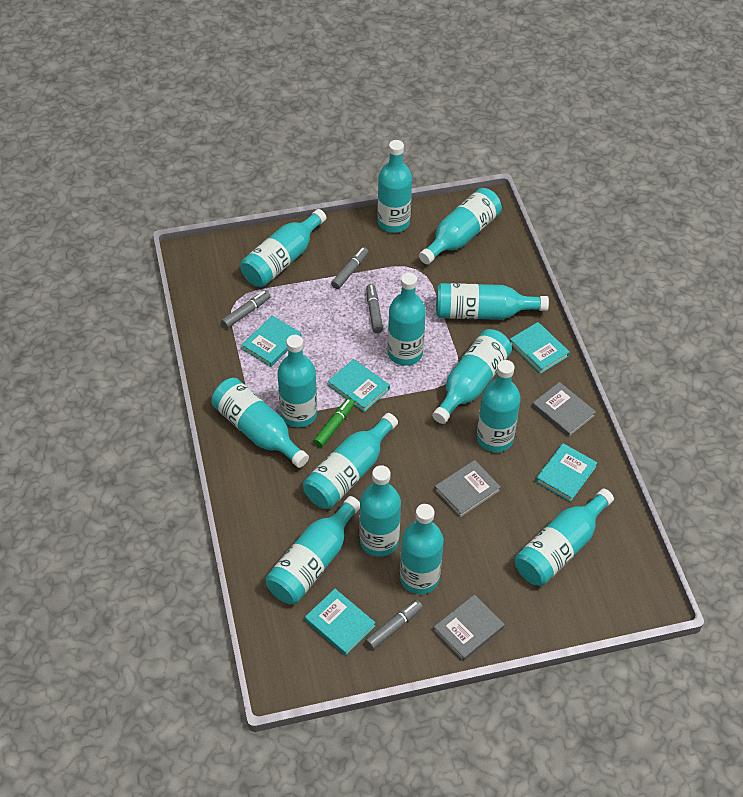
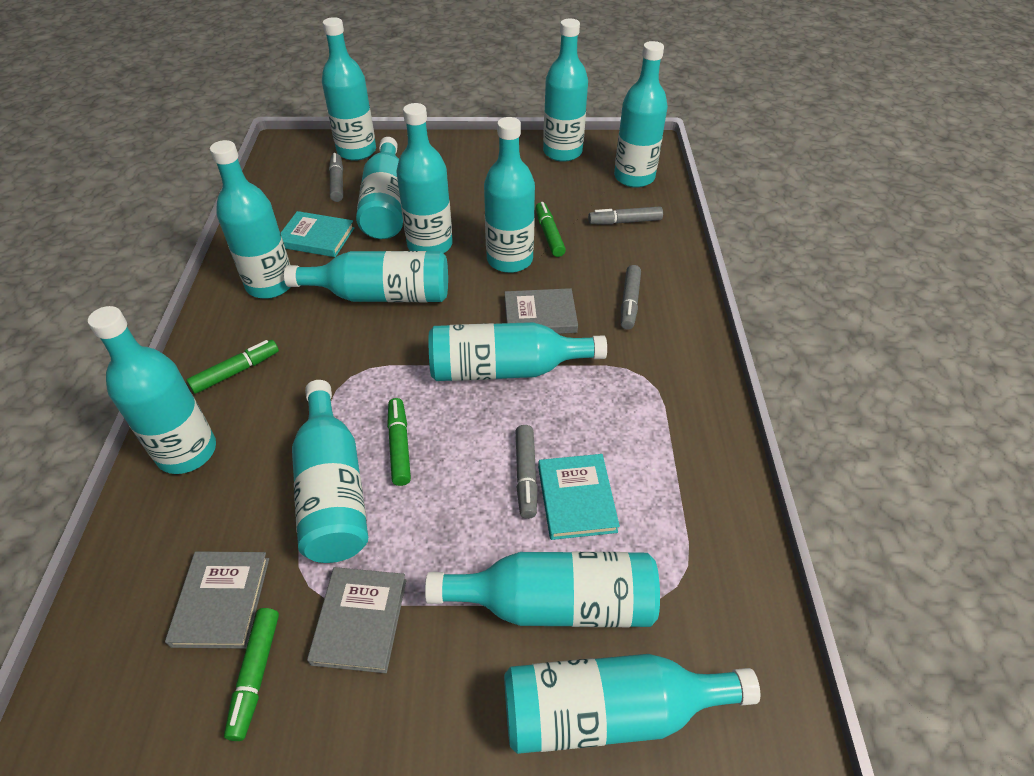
green marker: 1 -> 4
turquoise book: 5 -> 2
turquoise bottle: 14 -> 13

